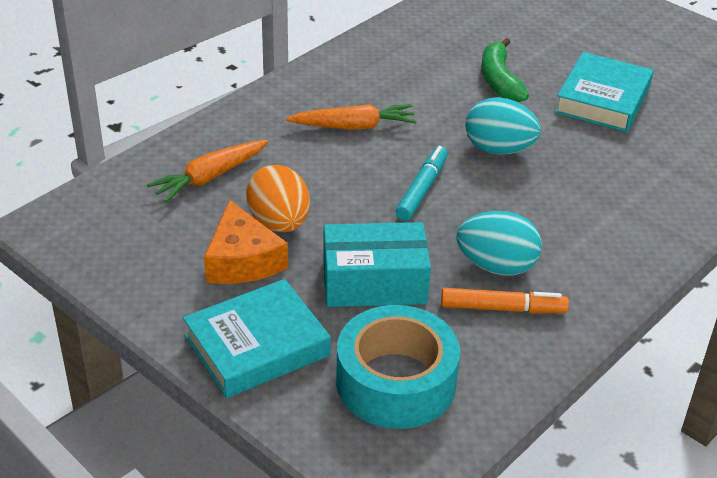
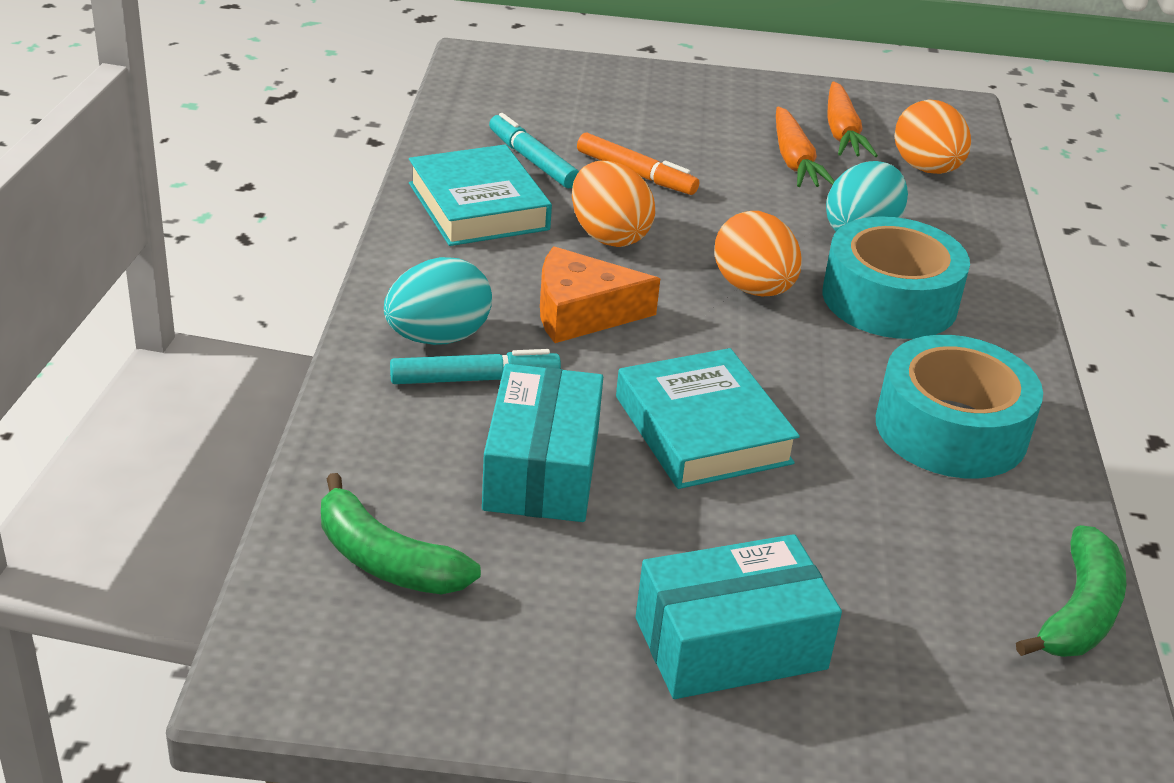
green banana: 1 -> 2
orange egg: 1 -> 3
turquoise box: 1 -> 2
turquoise marker: 1 -> 2
turquoise tape: 1 -> 2

